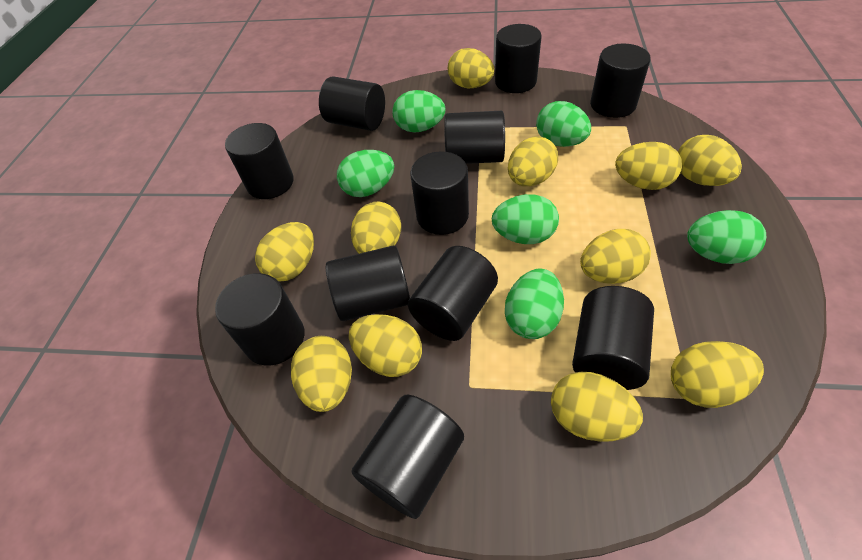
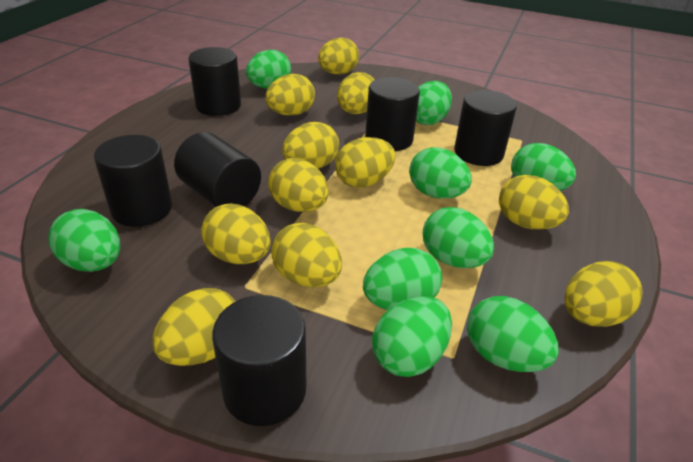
black cylinder: 11 -> 6
green egg: 6 -> 9

